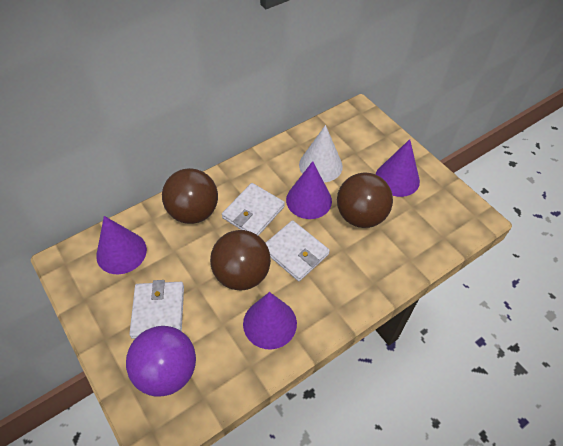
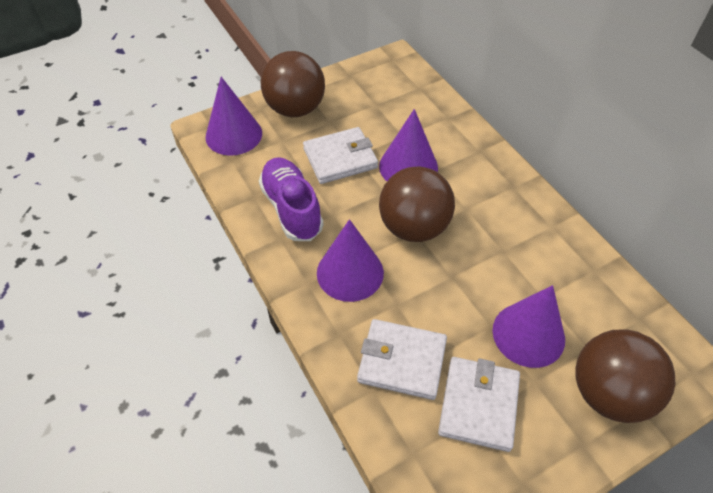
purple ball: 1 -> 0
purple shoe: 0 -> 1
white cone: 1 -> 0

